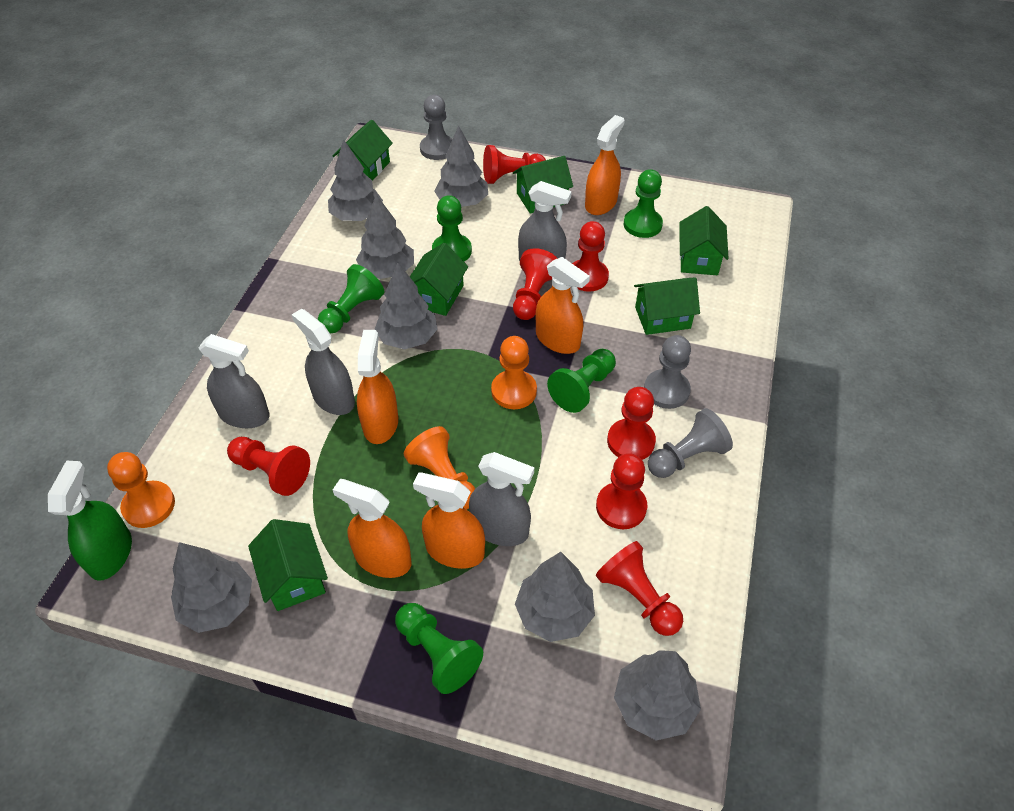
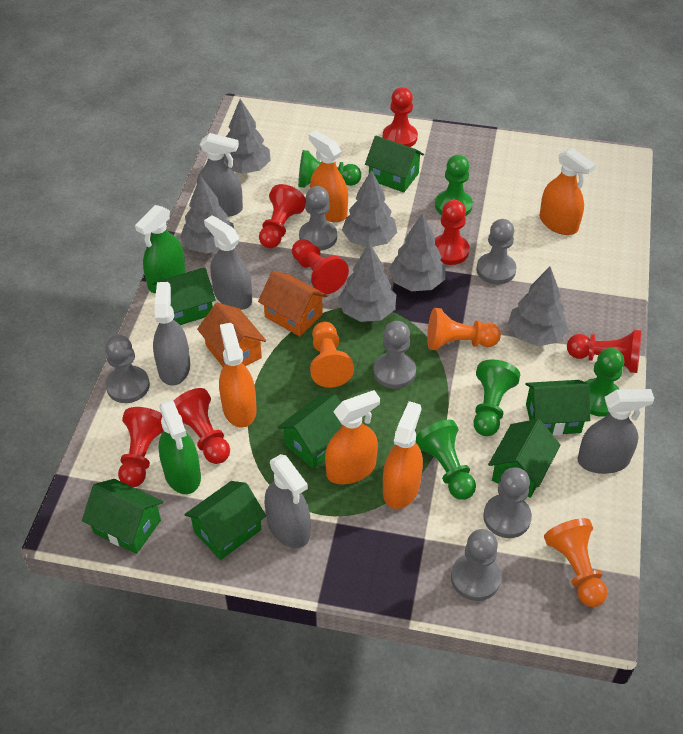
green house: 6 -> 7
green spray bottle: 1 -> 2
grey pawn: 3 -> 6
grey spray bottle: 4 -> 5
grey tree: 7 -> 6
orange house: 0 -> 2

